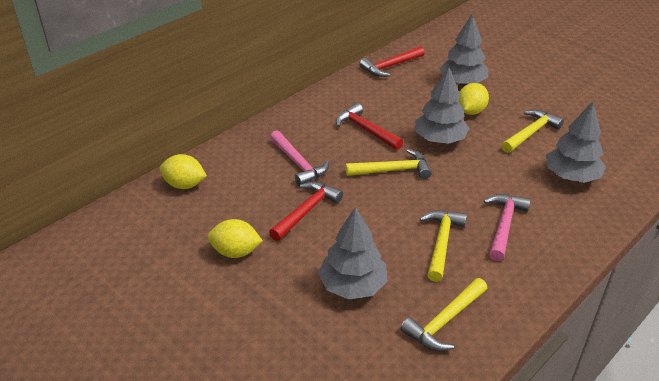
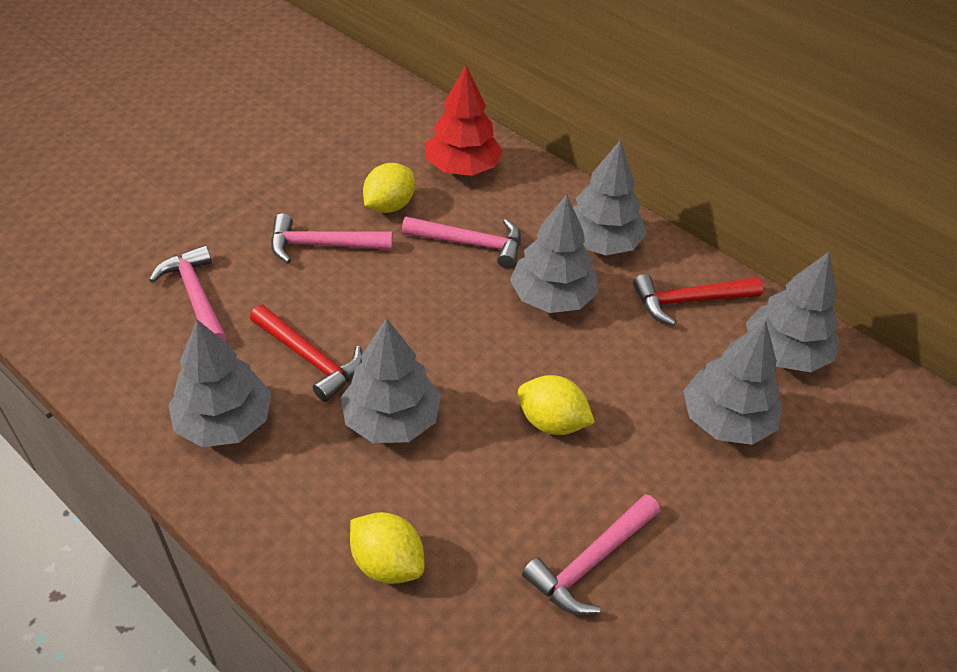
grey tree: 4 -> 6
pink hammer: 2 -> 4
red hammer: 3 -> 2
red tree: 0 -> 1
yellow hammer: 4 -> 0

